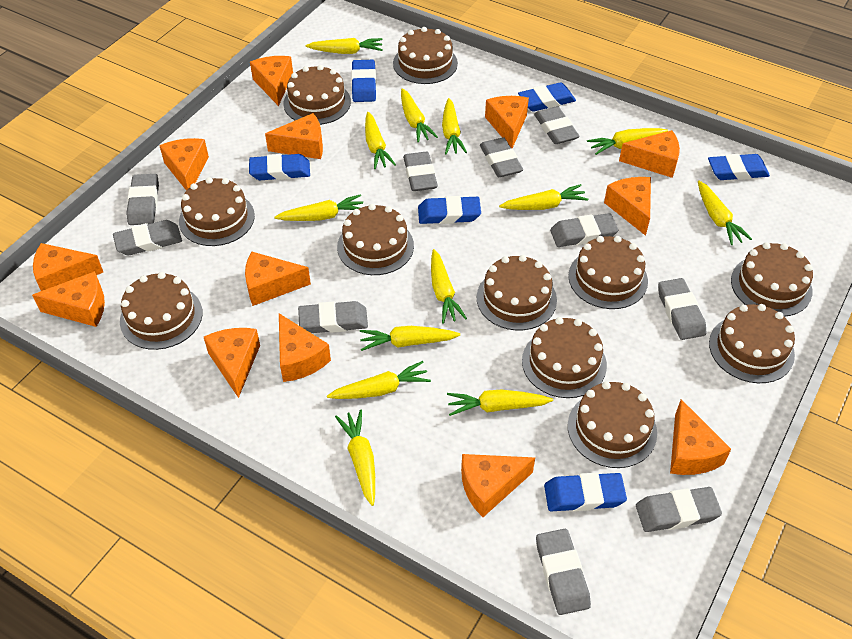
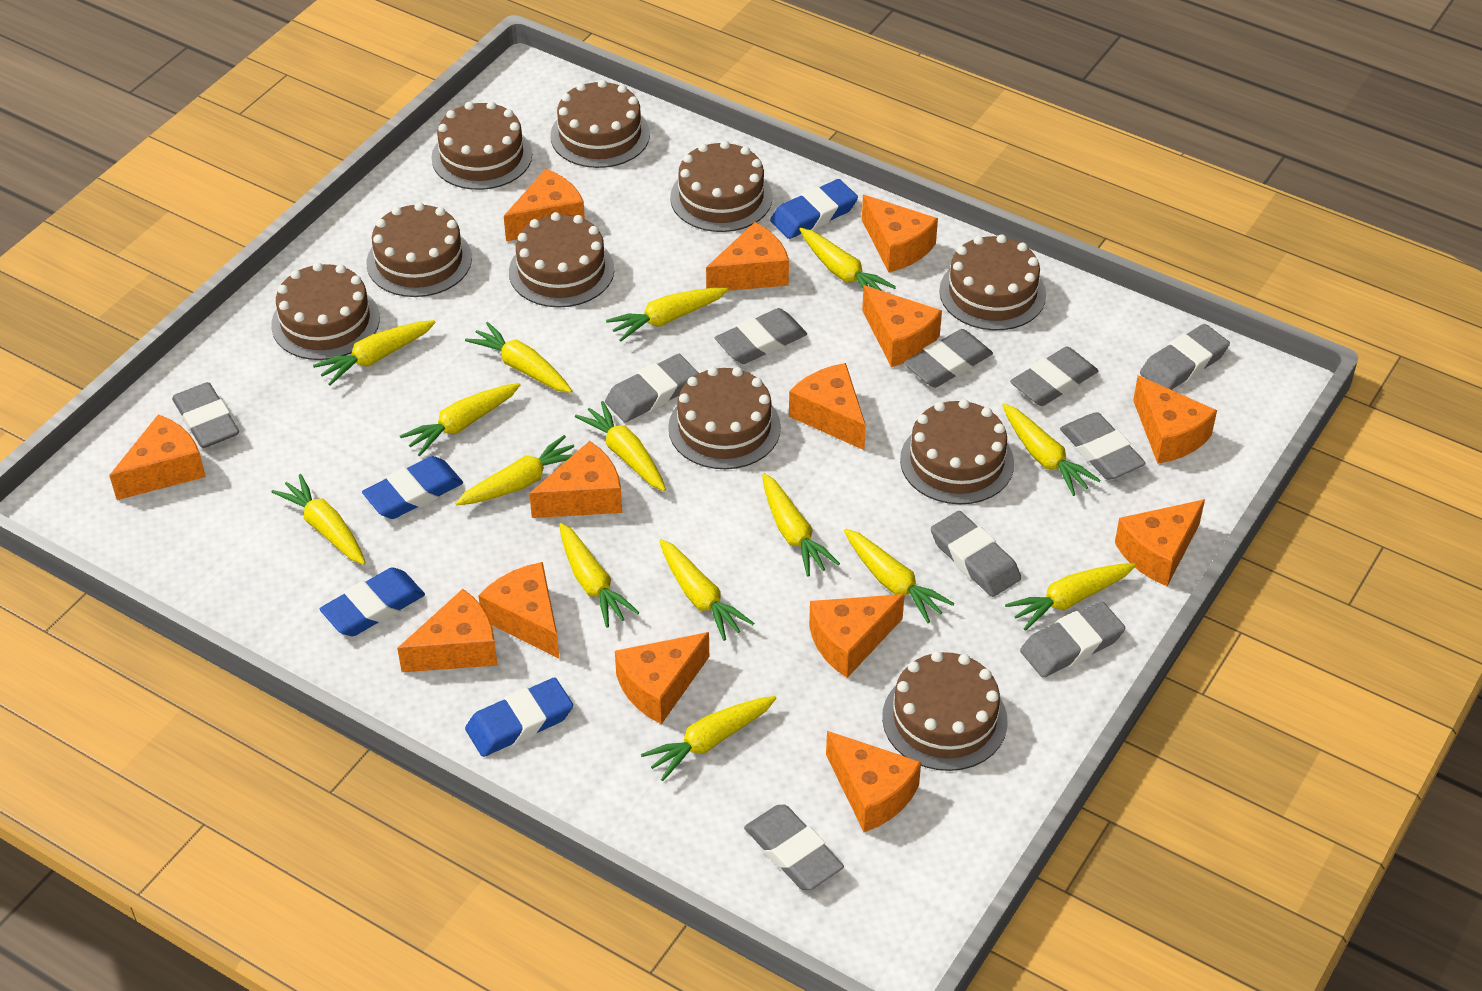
blue eraser: 6 -> 4
brown cake: 11 -> 10
orange cheese: 13 -> 14
yellow carrot: 13 -> 15

